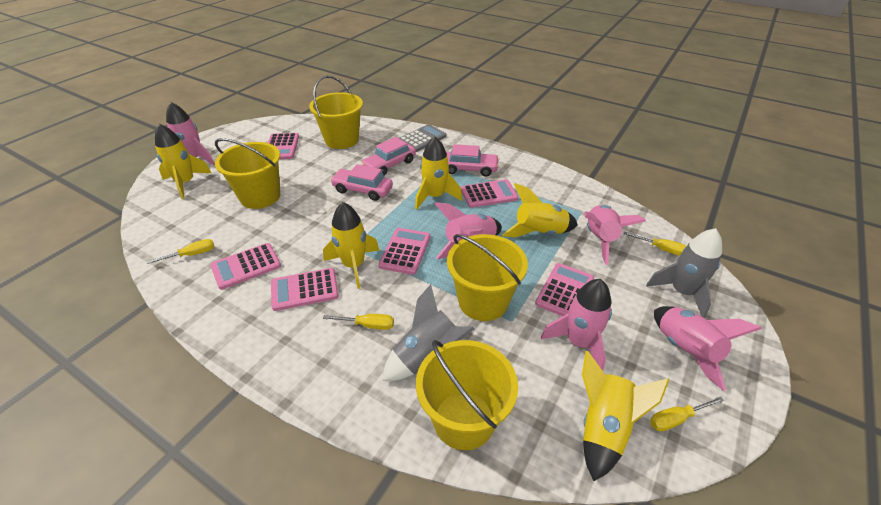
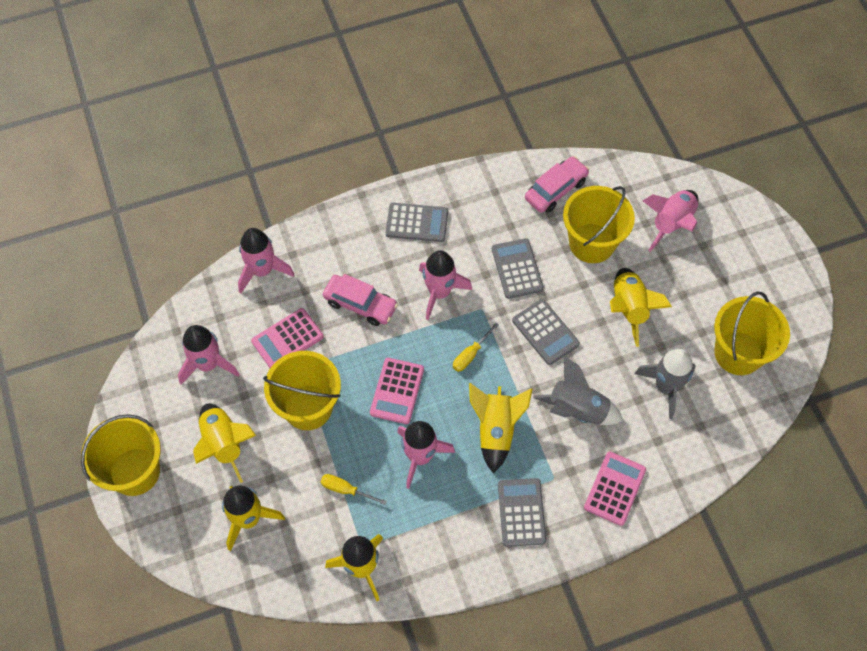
grey calculator: 1 -> 4
pink calculator: 6 -> 3
pink car: 3 -> 2
yellow screwdriver: 4 -> 2

